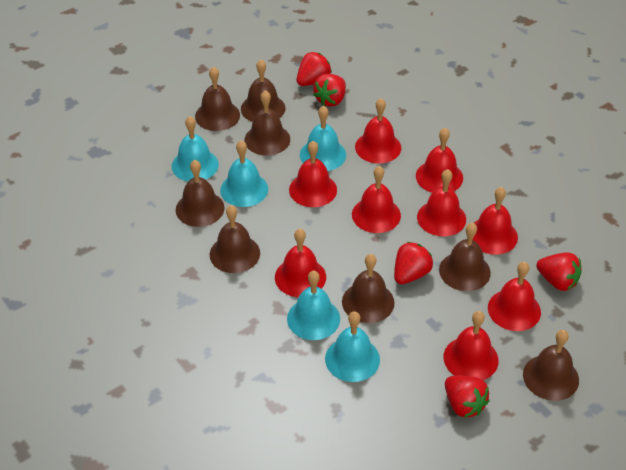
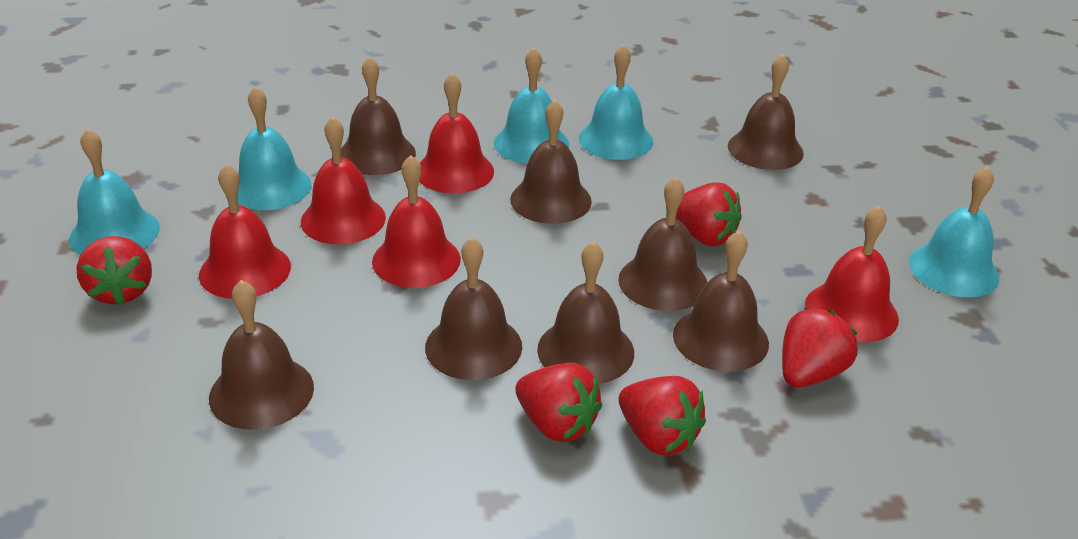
red bell: 9 -> 5

